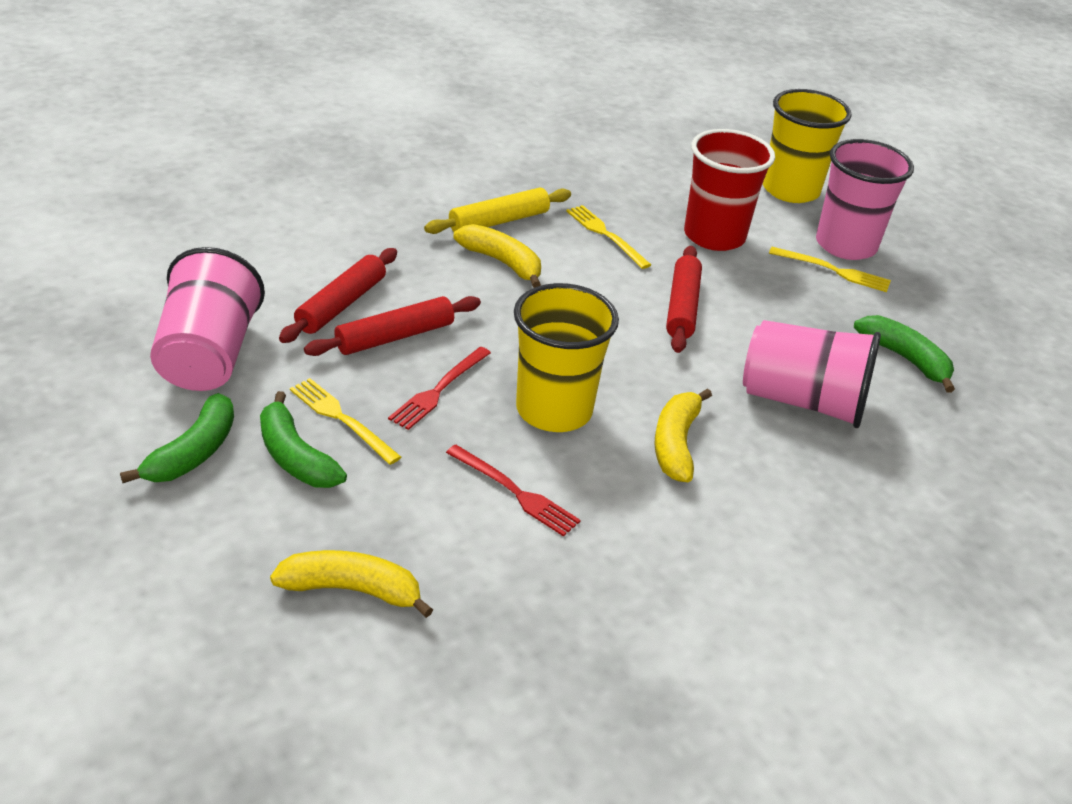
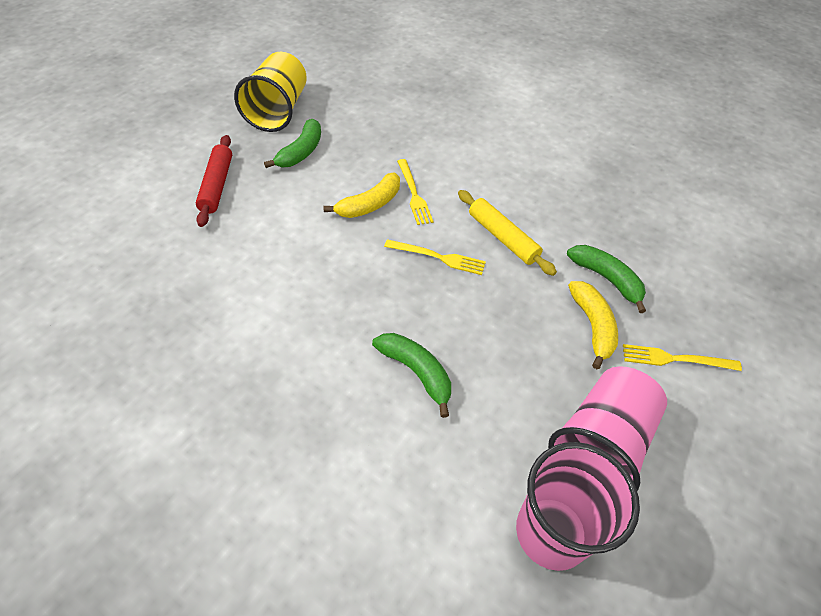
pink cup: 3 -> 2
red cup: 1 -> 0
red fork: 2 -> 0
red rolling pin: 3 -> 1
yellow banana: 3 -> 2
yellow cup: 2 -> 1

